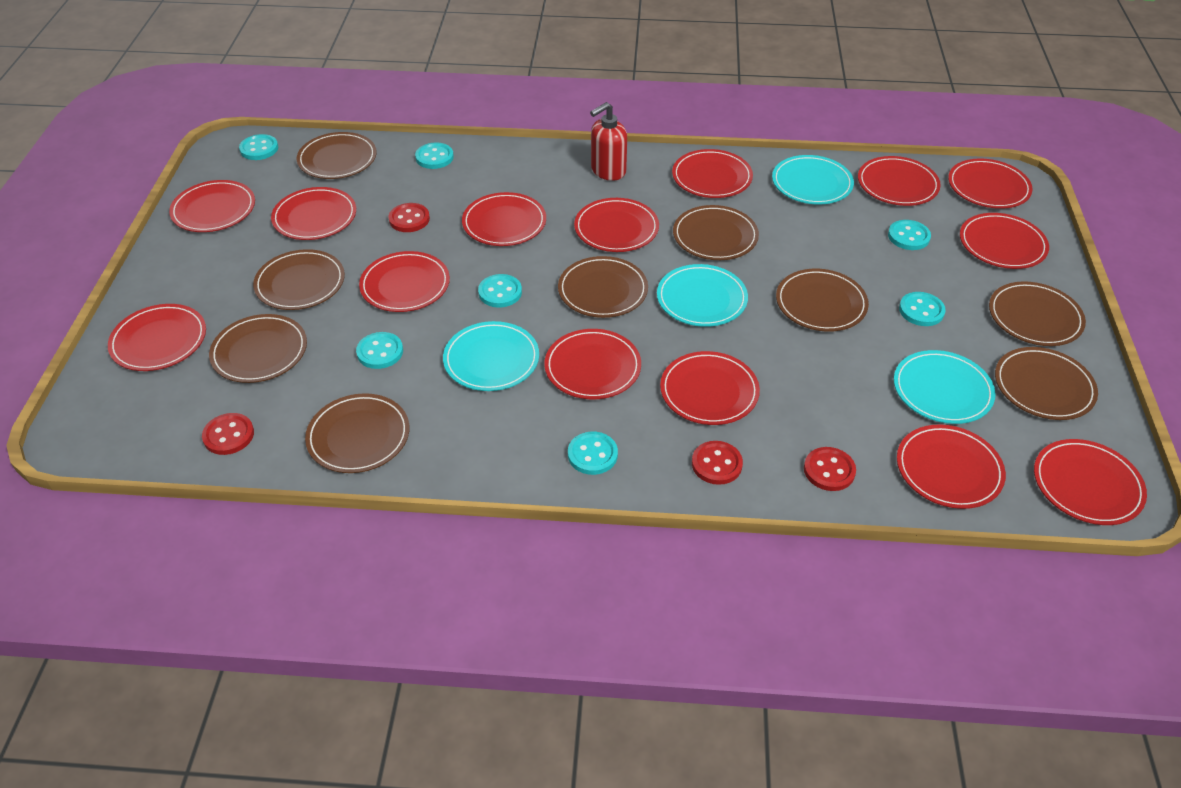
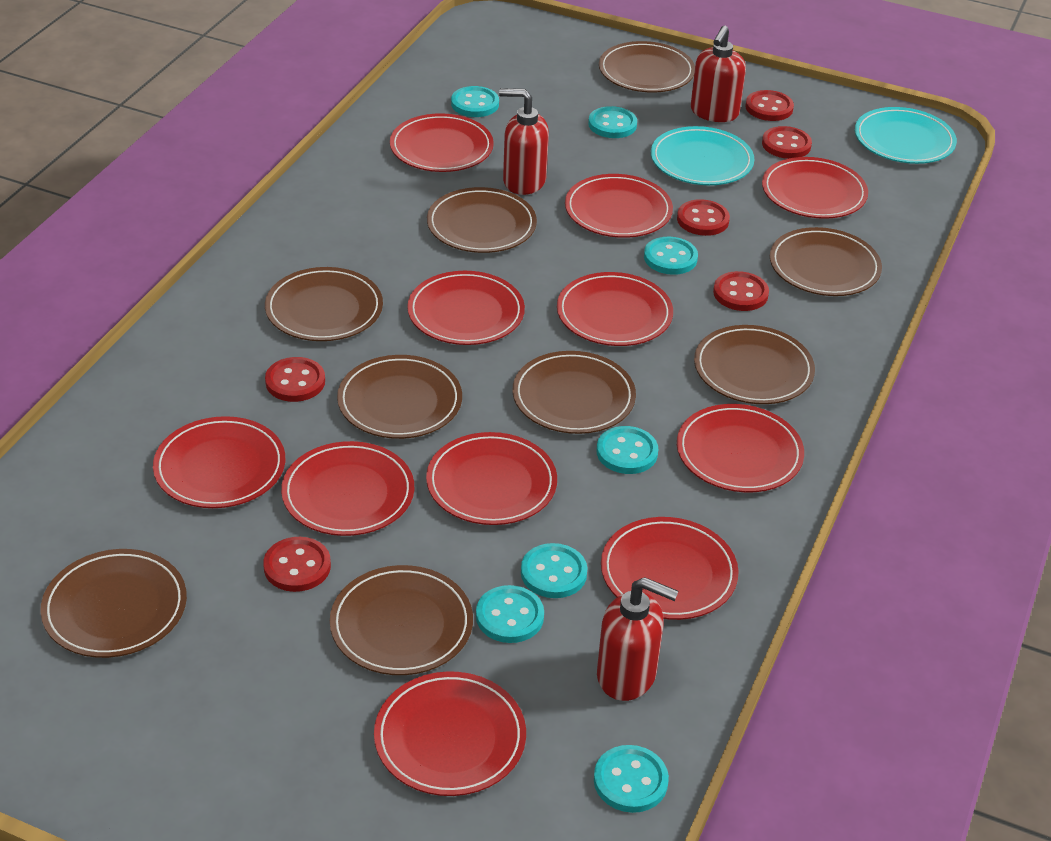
red button: 4 -> 6
red plate: 14 -> 11
red soap dispenser: 1 -> 3
turquoise plate: 4 -> 2

